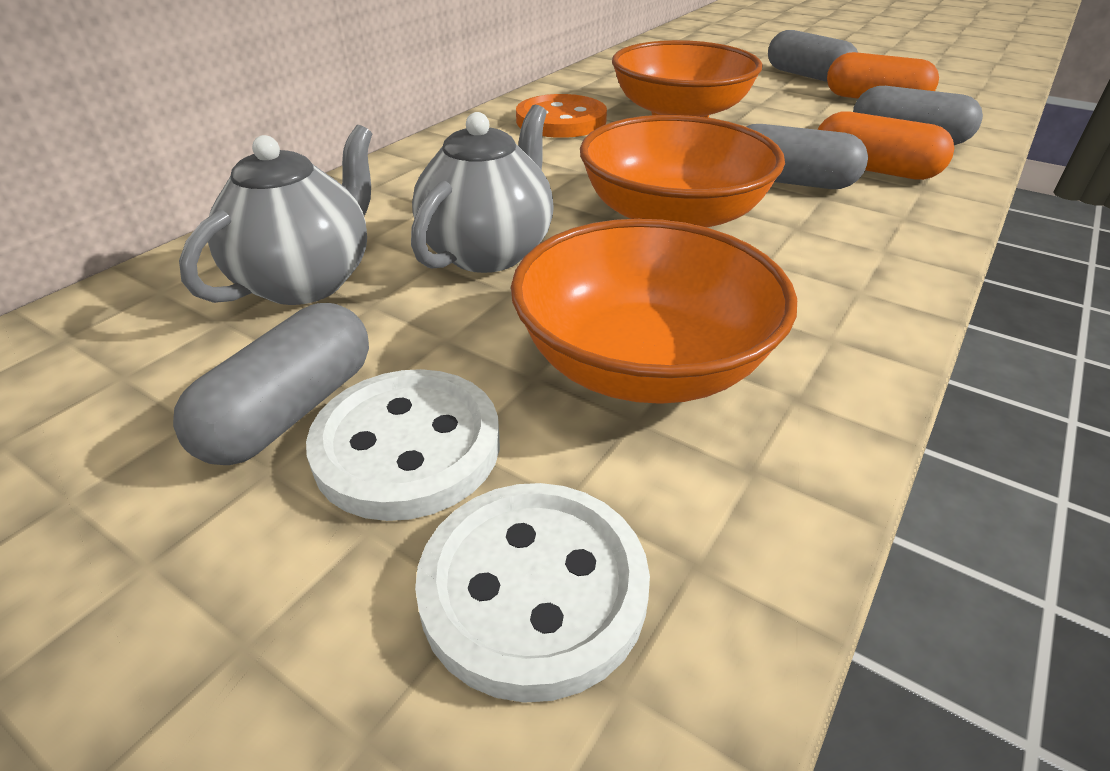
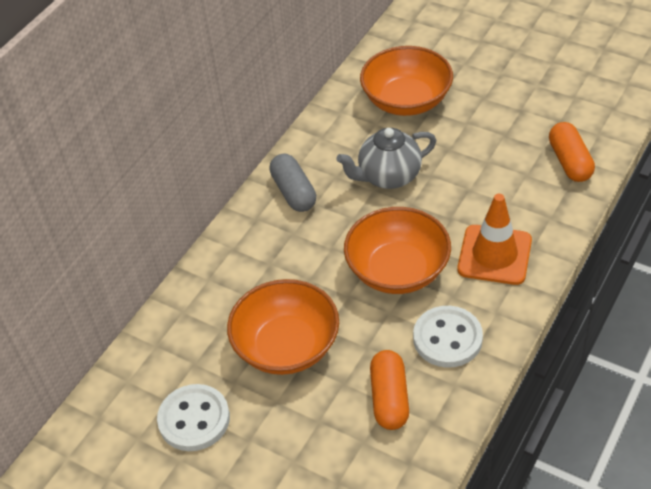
grey capsule: 4 -> 1
grey teapot: 2 -> 1
orange button: 1 -> 0
orange traffic cone: 0 -> 1

